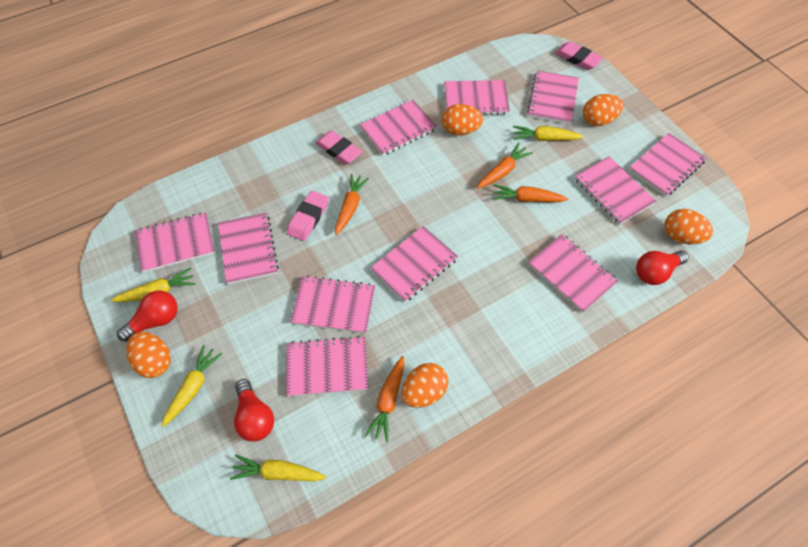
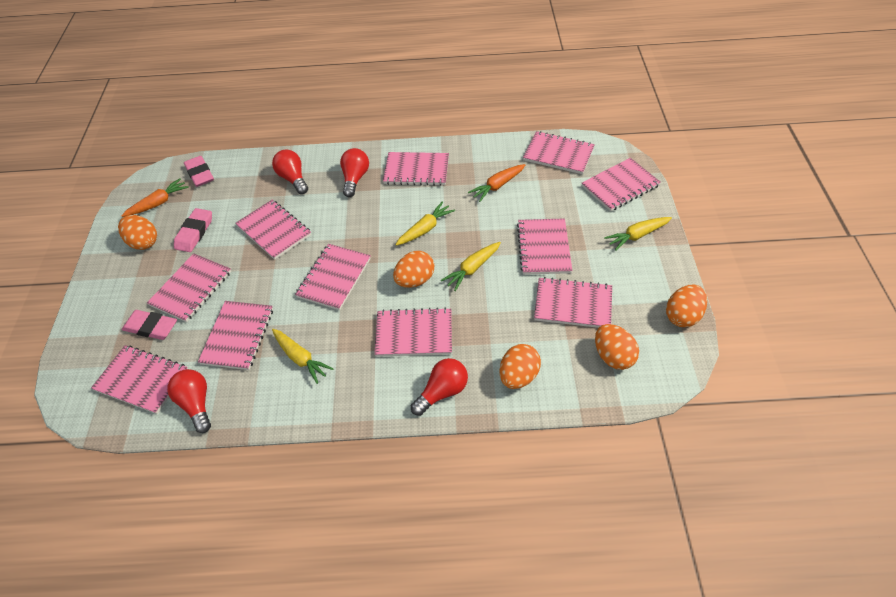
orange carrot: 4 -> 2
red light bulb: 3 -> 4

